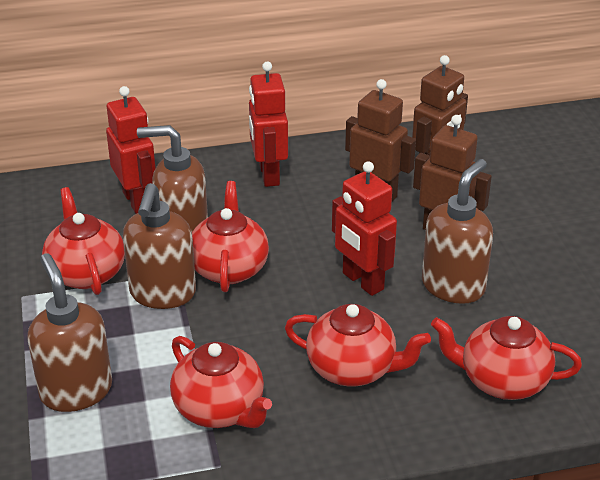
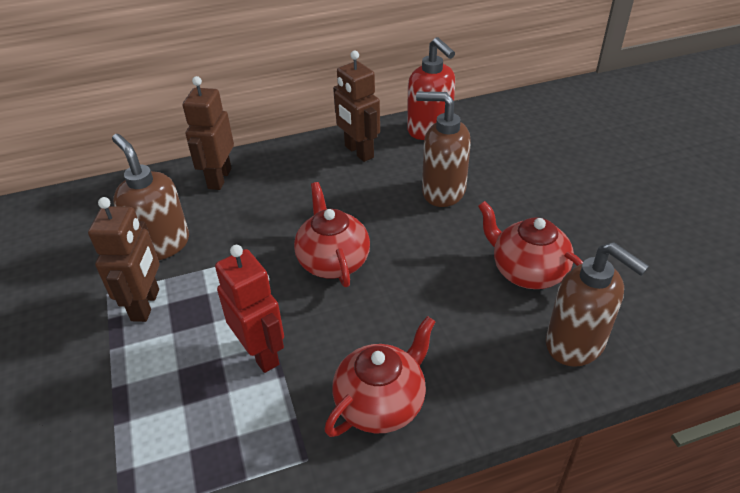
brown soap dispenser: 4 -> 3
red robot: 3 -> 1
red soap dispenser: 0 -> 1
red teapot: 5 -> 3

